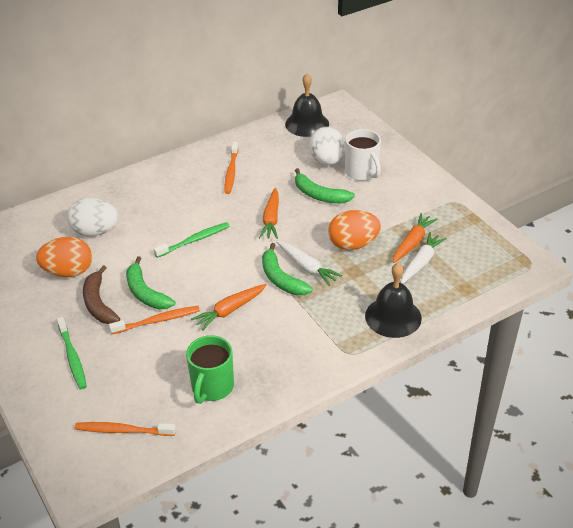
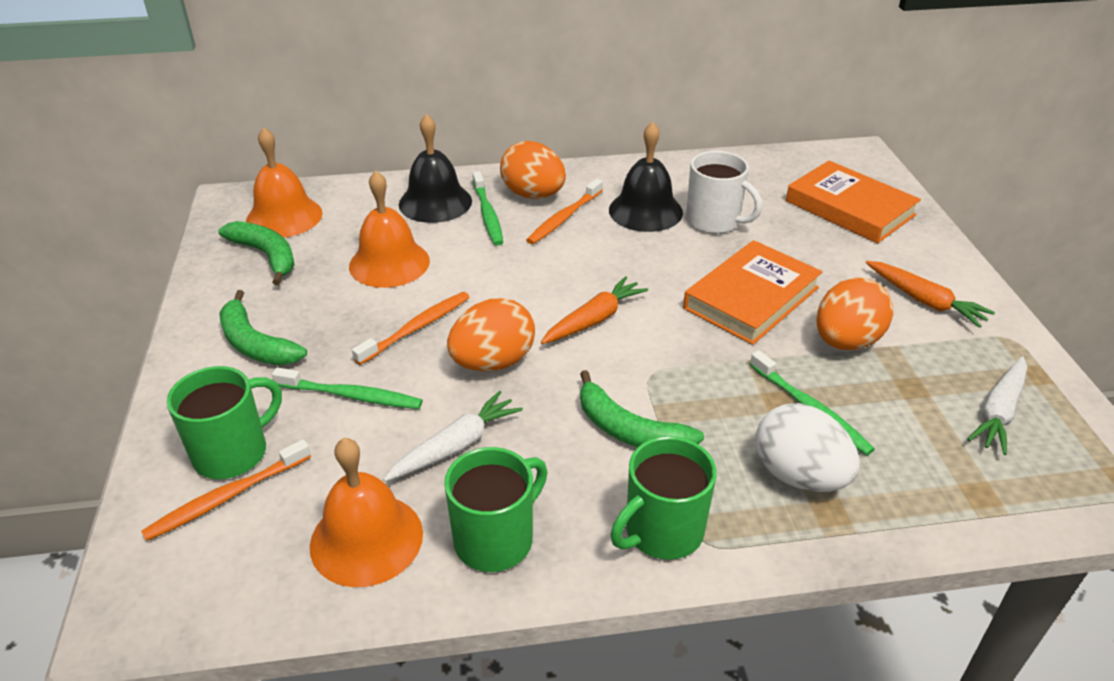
brown banana: 1 -> 0
green mug: 1 -> 3
green toothbrush: 2 -> 3
orange bell: 0 -> 3
orange book: 0 -> 2
orange carrot: 3 -> 2
orange egg: 2 -> 3
white egg: 2 -> 1

